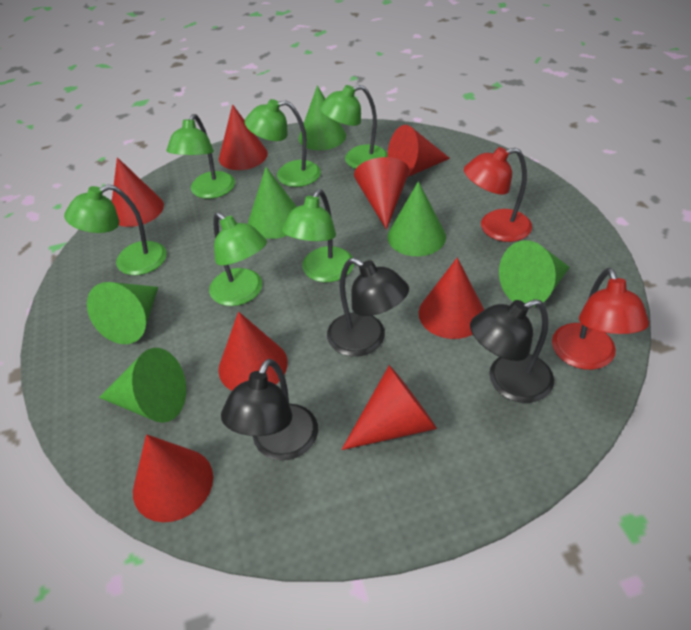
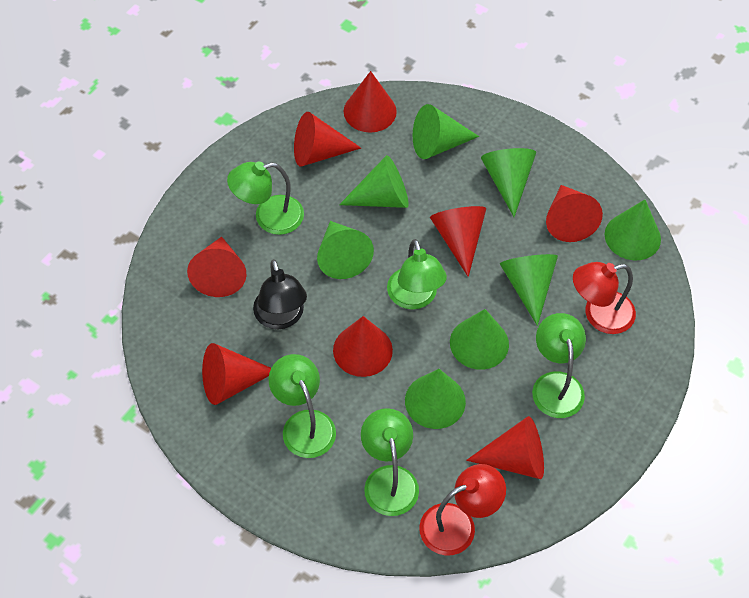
black lamp: 3 -> 1
green cone: 6 -> 8
green lamp: 6 -> 5

